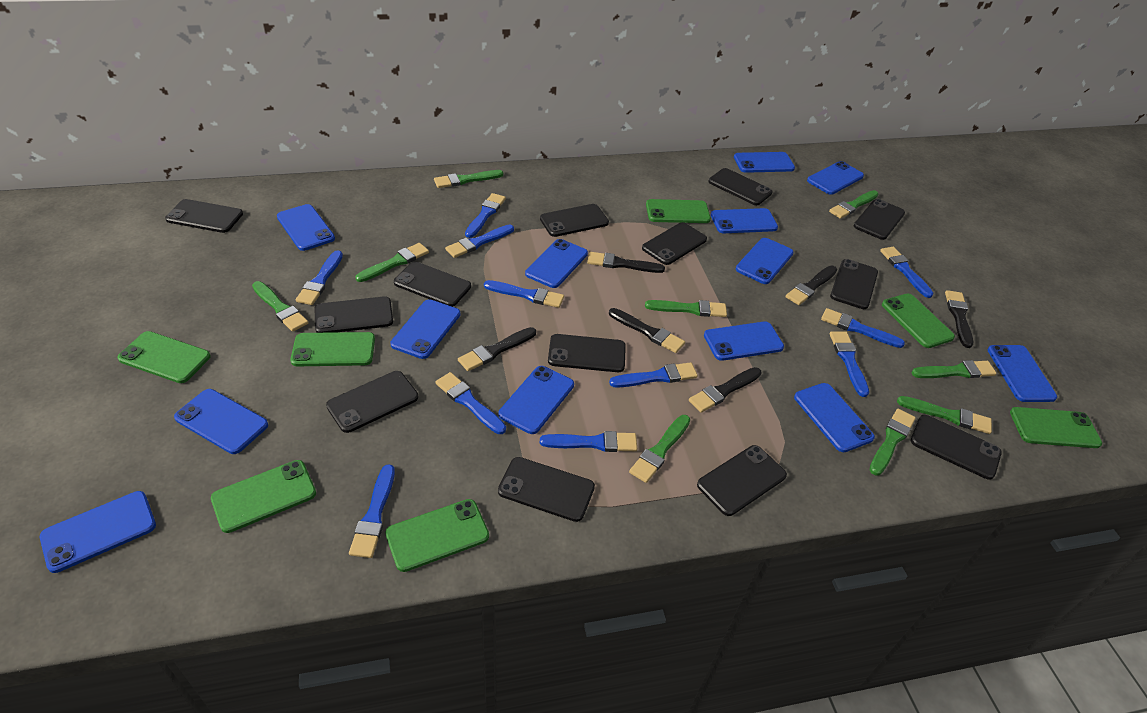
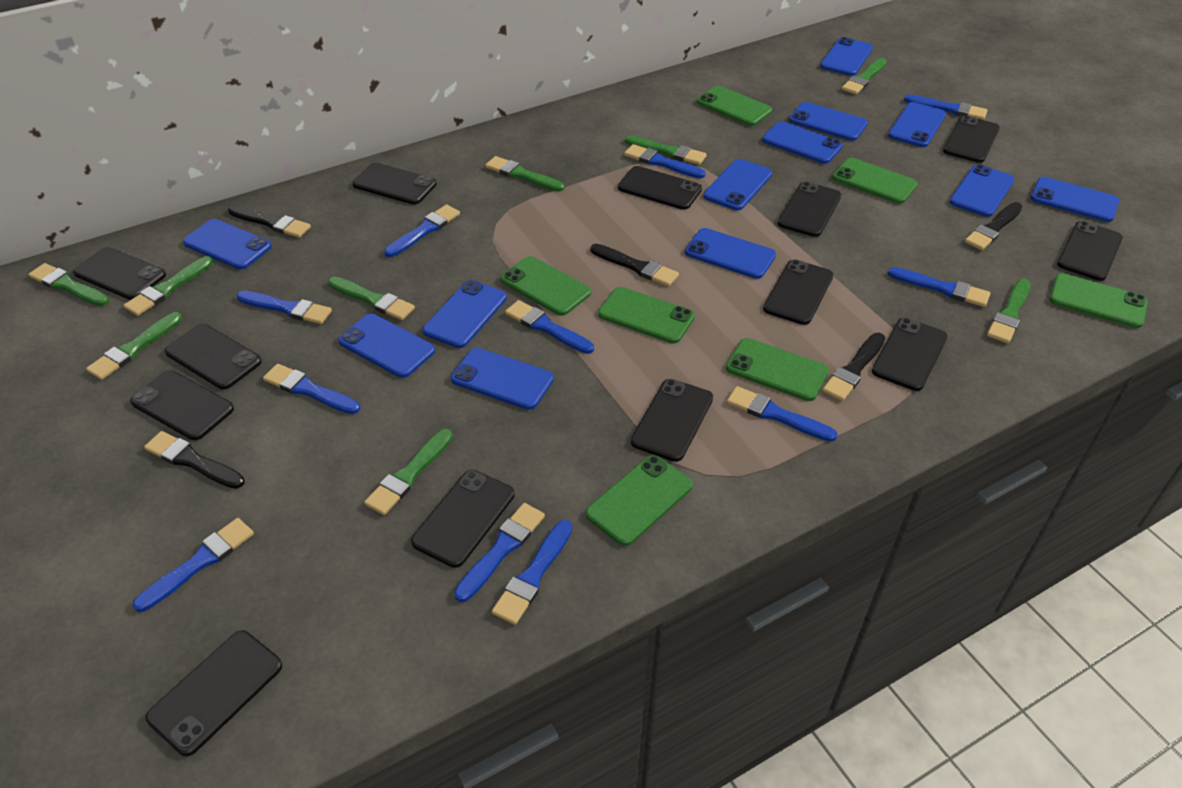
black brush: 6 -> 5
blue phone: 13 -> 12

